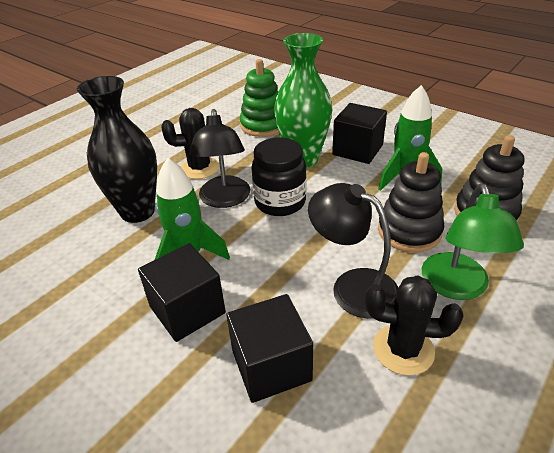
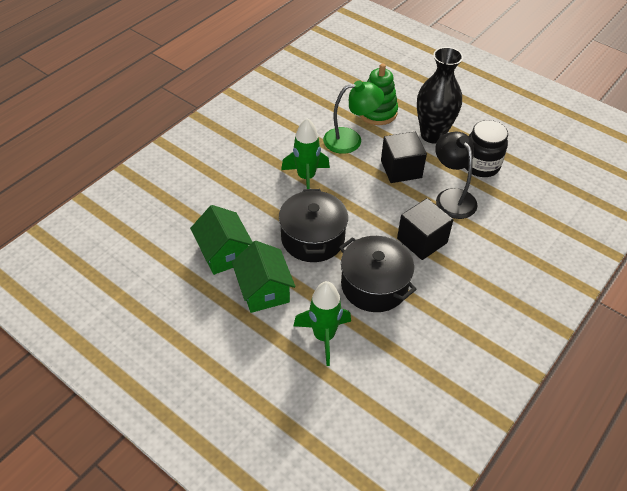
black cactus: 2 -> 0
black cube: 3 -> 2
black lamp: 2 -> 1
black pot: 0 -> 2
black stacking toy: 2 -> 0
green house: 0 -> 2
green vase: 1 -> 0

